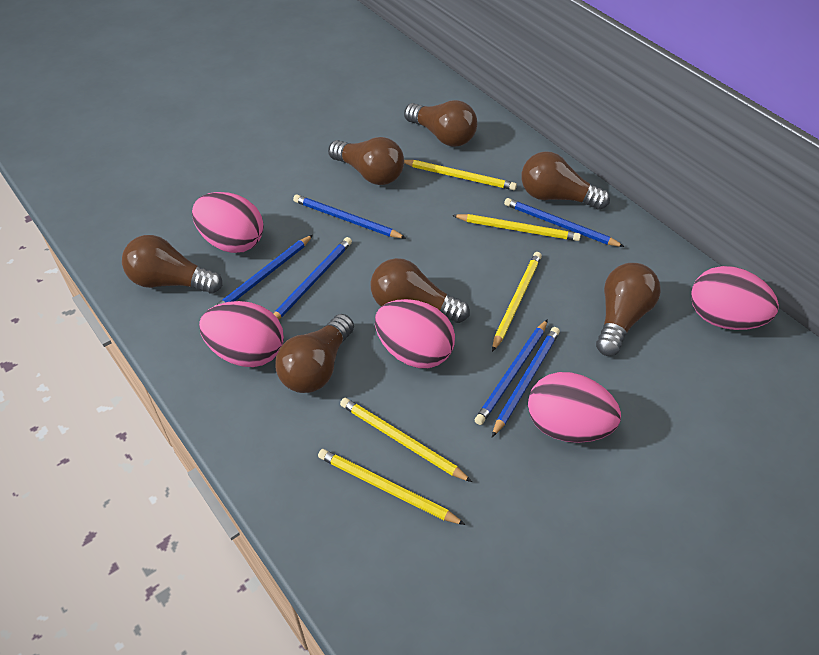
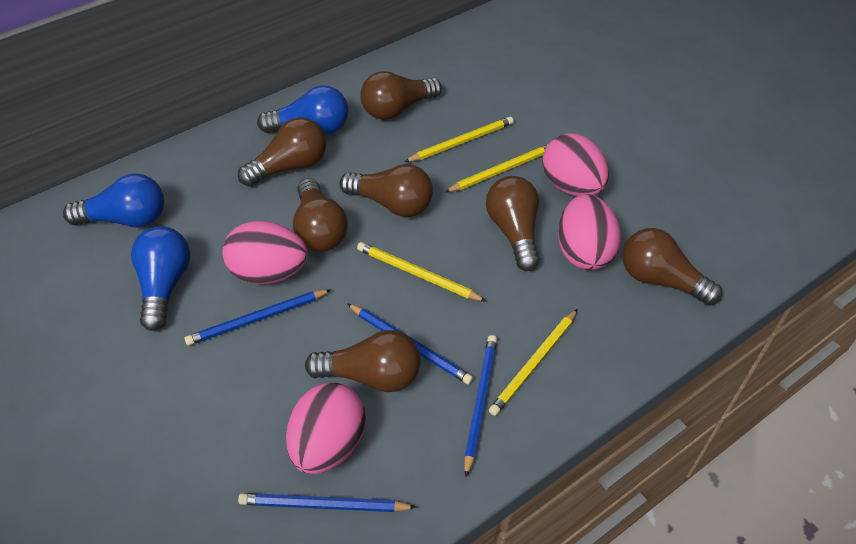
blue light bulb: 0 -> 3
blue pencil: 6 -> 4
pink egg: 5 -> 4
yellow pencil: 5 -> 4

